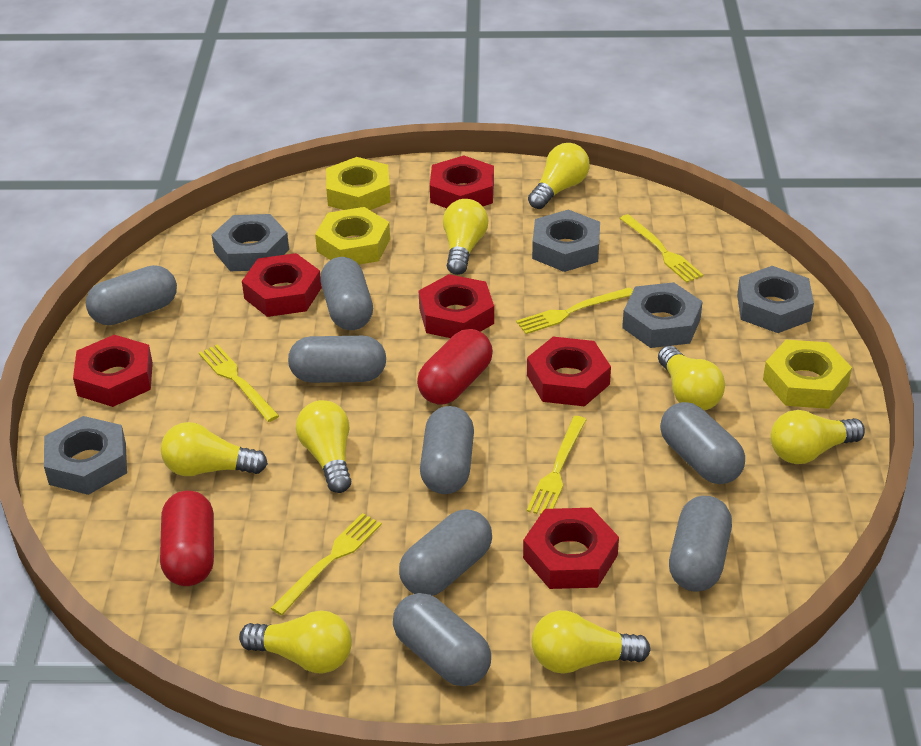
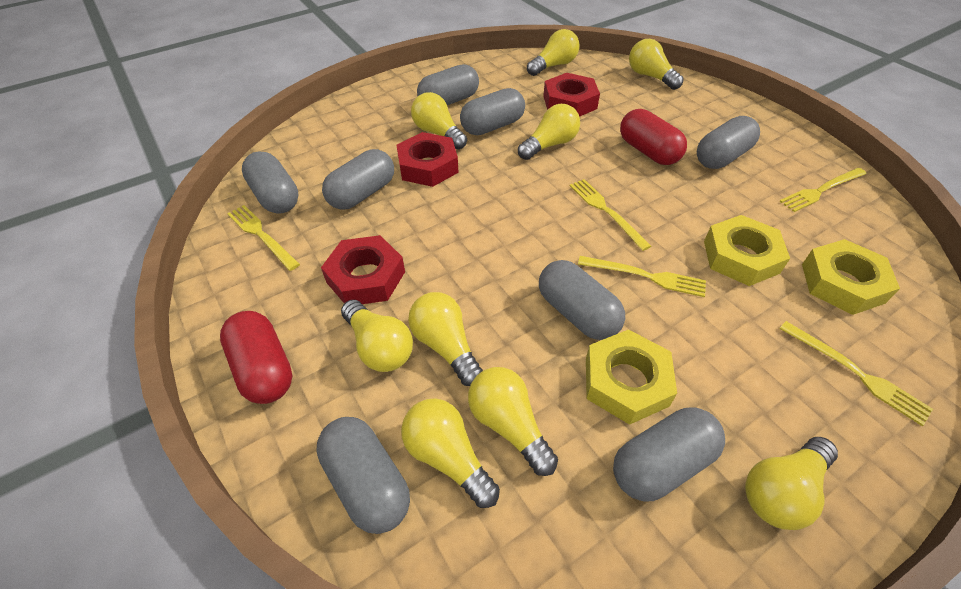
grey nut: 5 -> 0
red nut: 6 -> 3
yellow light bulb: 8 -> 9

